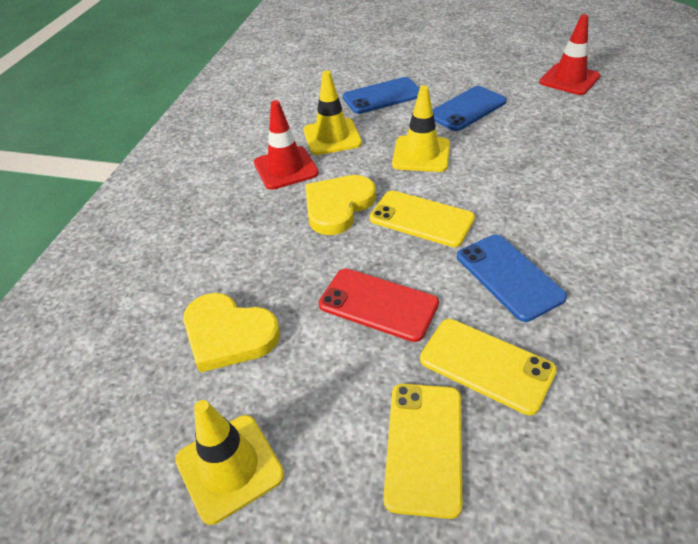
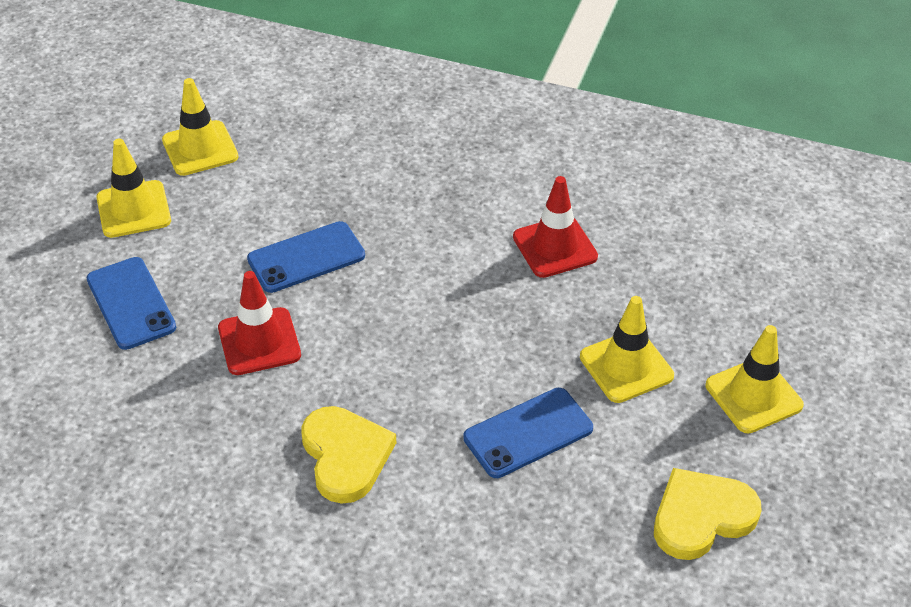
red phone: 1 -> 0
yellow phone: 3 -> 0
yellow traffic cone: 3 -> 4

